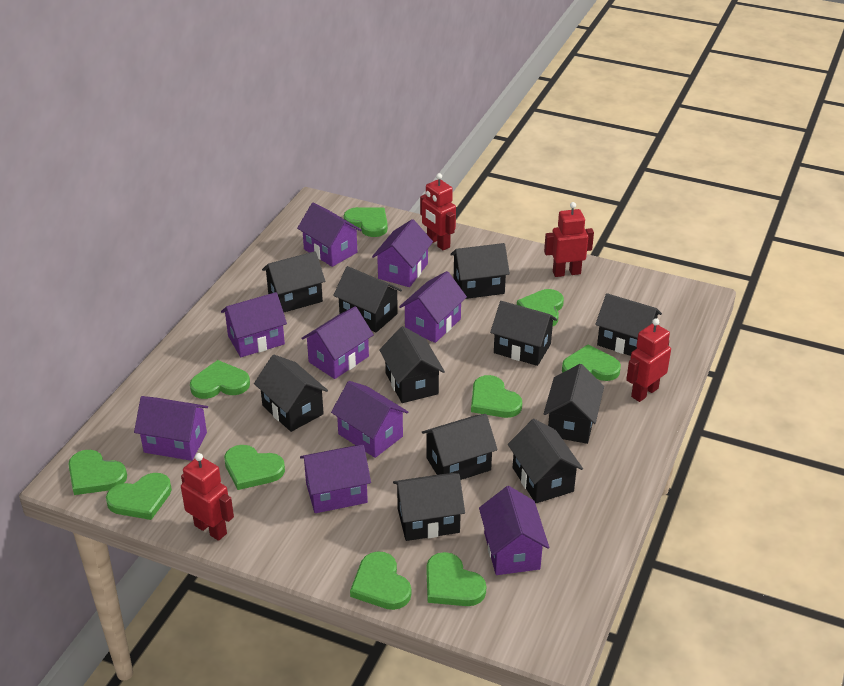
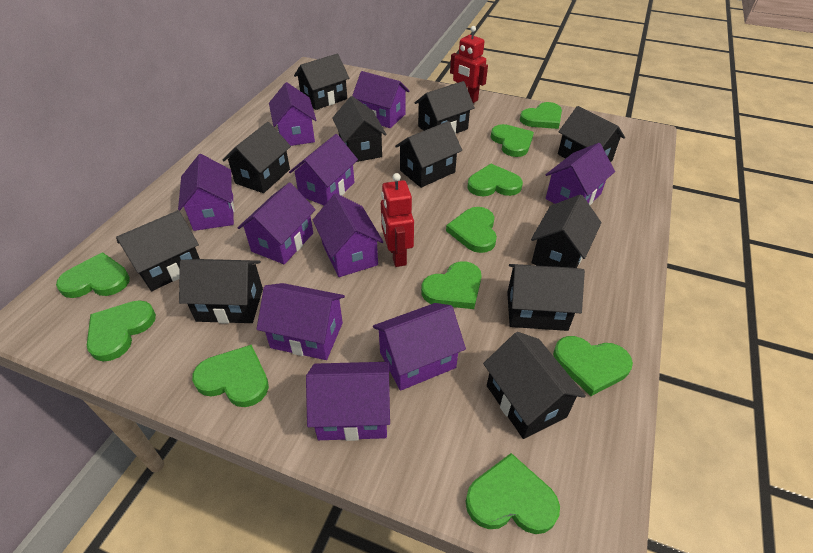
purple house: 9 -> 10
red robot: 4 -> 2

